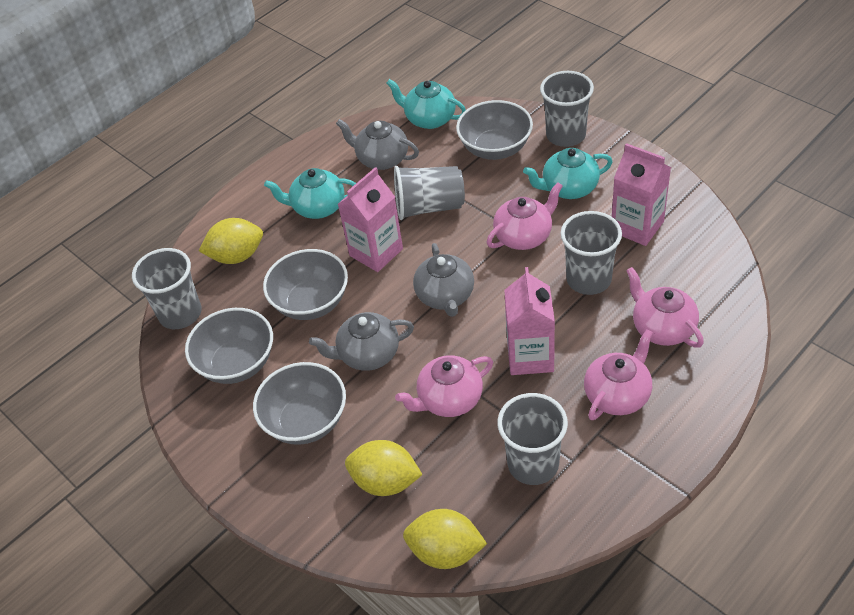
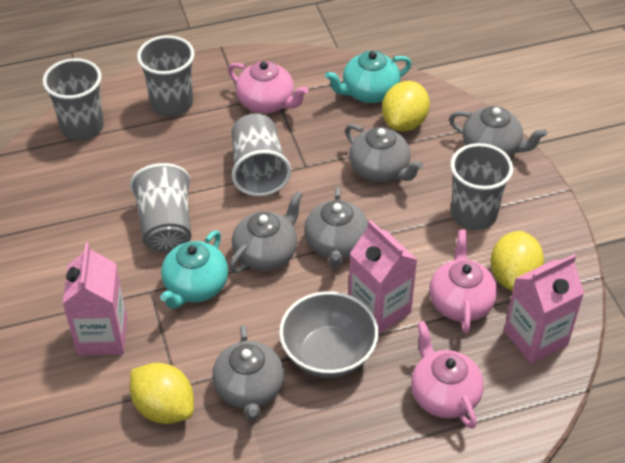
grey bowl: 4 -> 1
grey teapot: 3 -> 5
pink teapot: 4 -> 3
turquoise teapot: 3 -> 2

